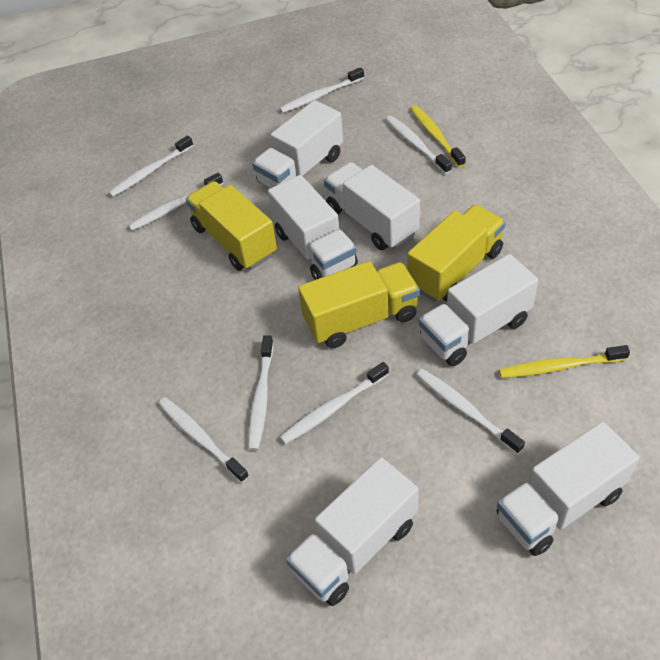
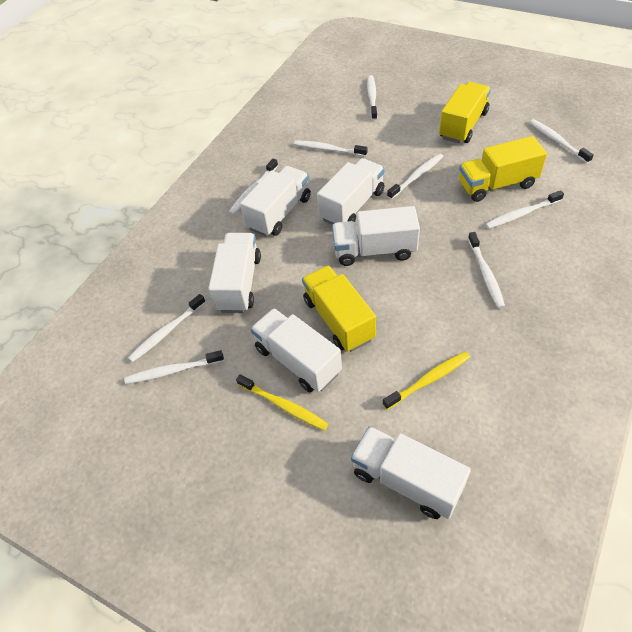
white toothbrush: 8 -> 9

